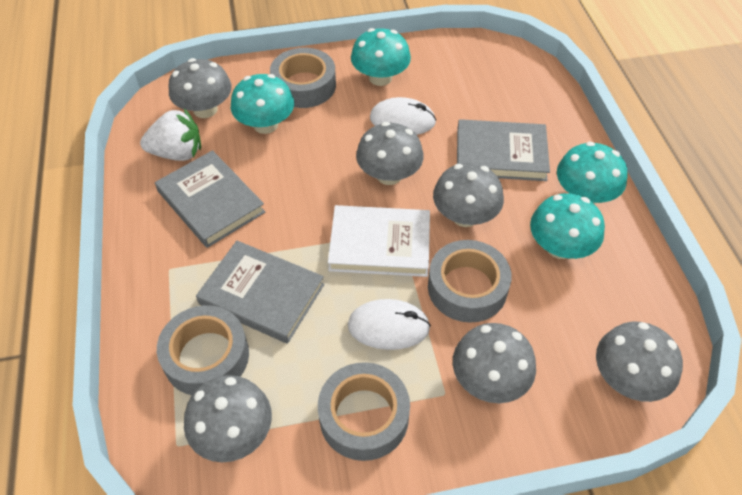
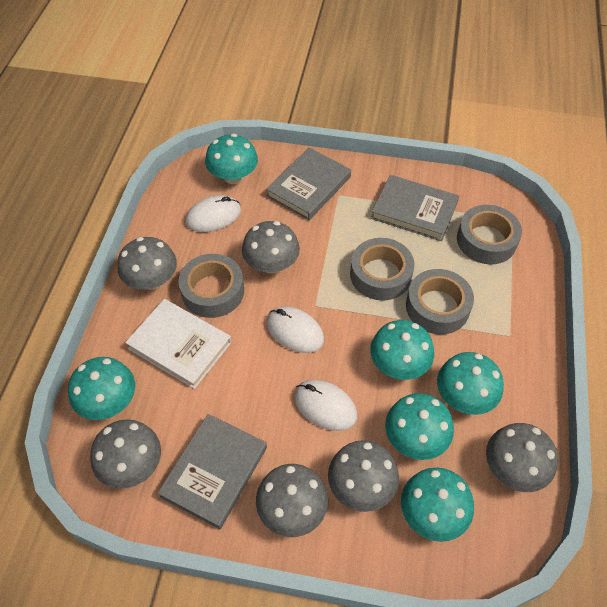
turquoise mushroom: 4 -> 6
white mouse: 2 -> 3
white strawberry: 1 -> 0

